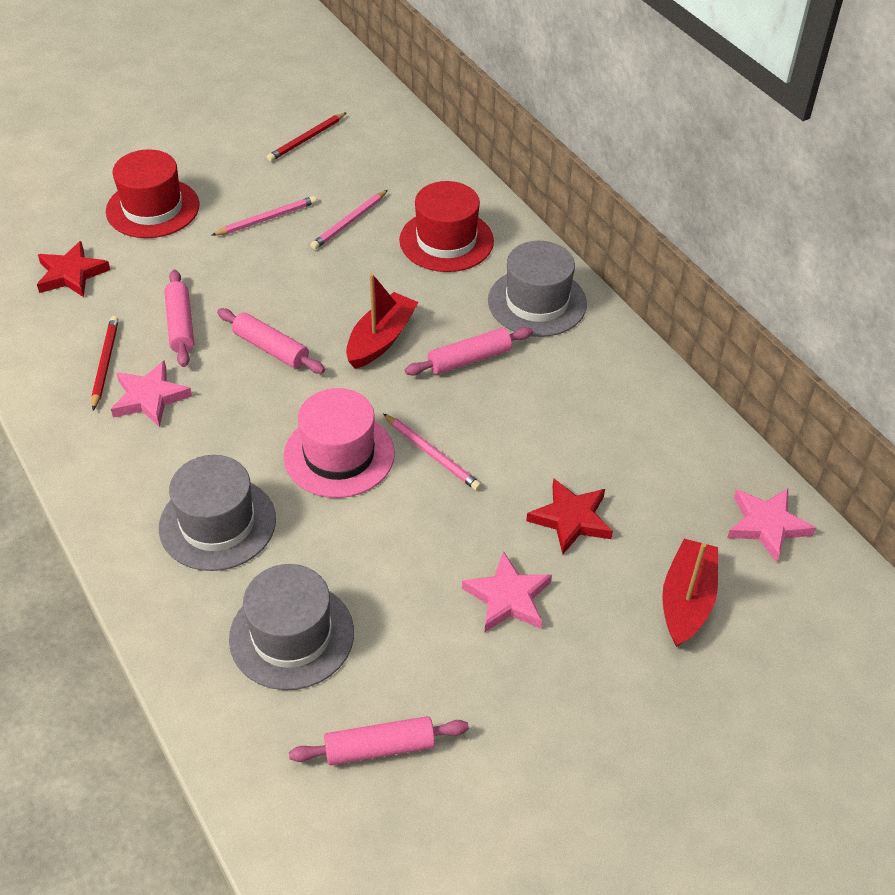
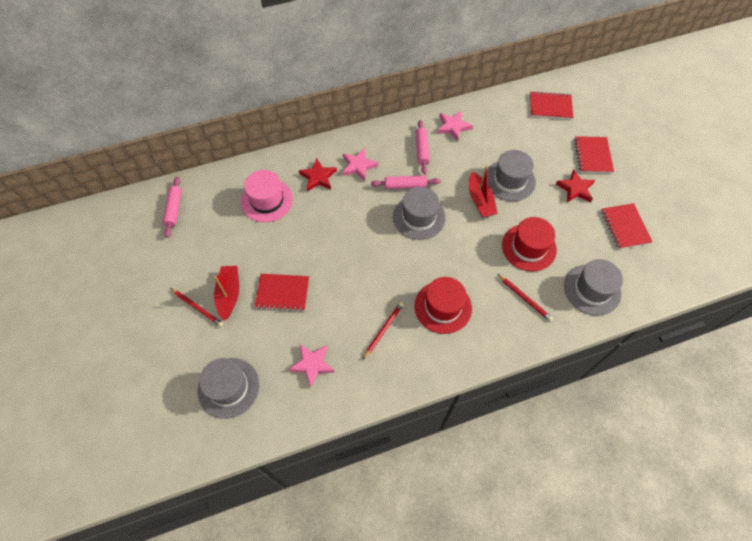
grey hat: 3 -> 4
pink pencil: 3 -> 0
pink rolling pin: 4 -> 3
red notebook: 0 -> 4
red pencil: 2 -> 3

